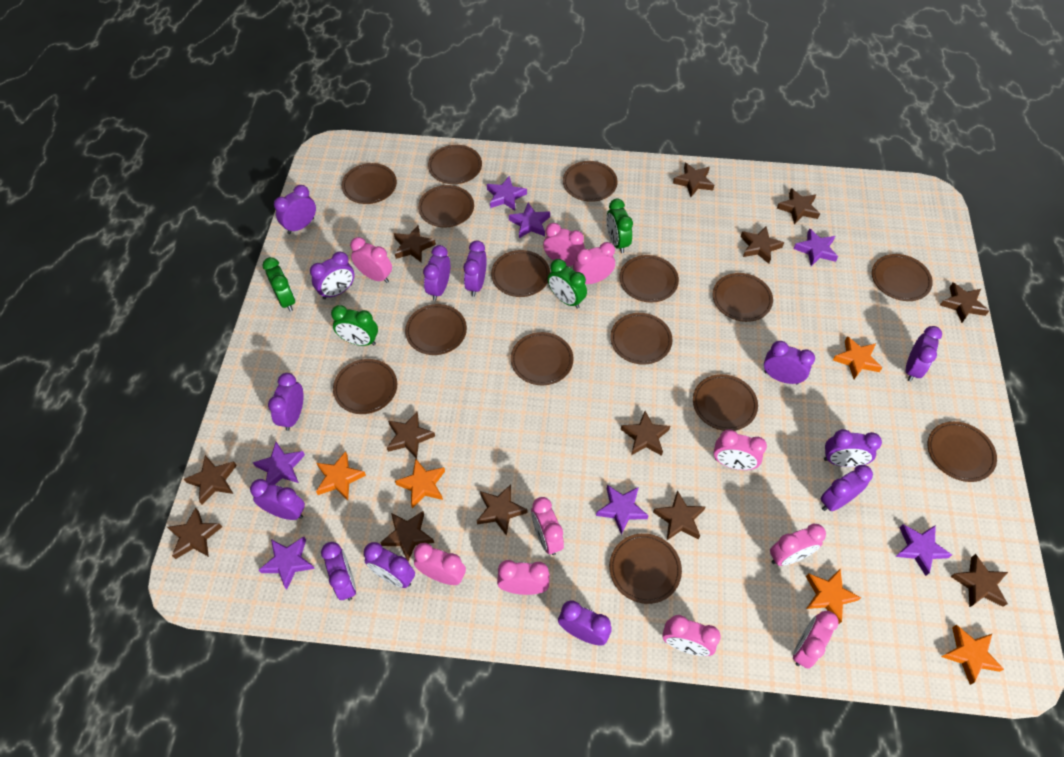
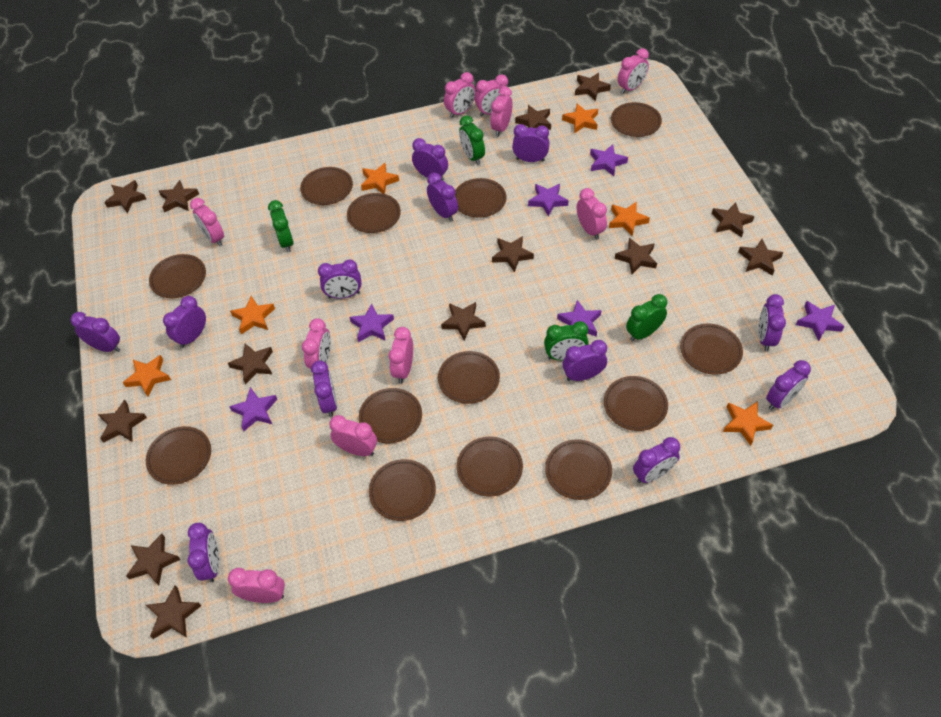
brown plate: 15 -> 13
orange star: 5 -> 6
purple clock: 13 -> 12
purple star: 7 -> 6

